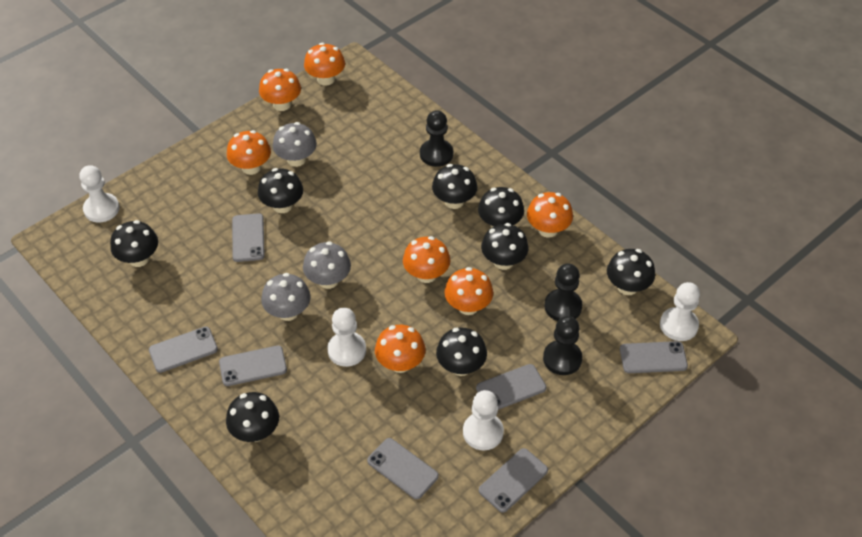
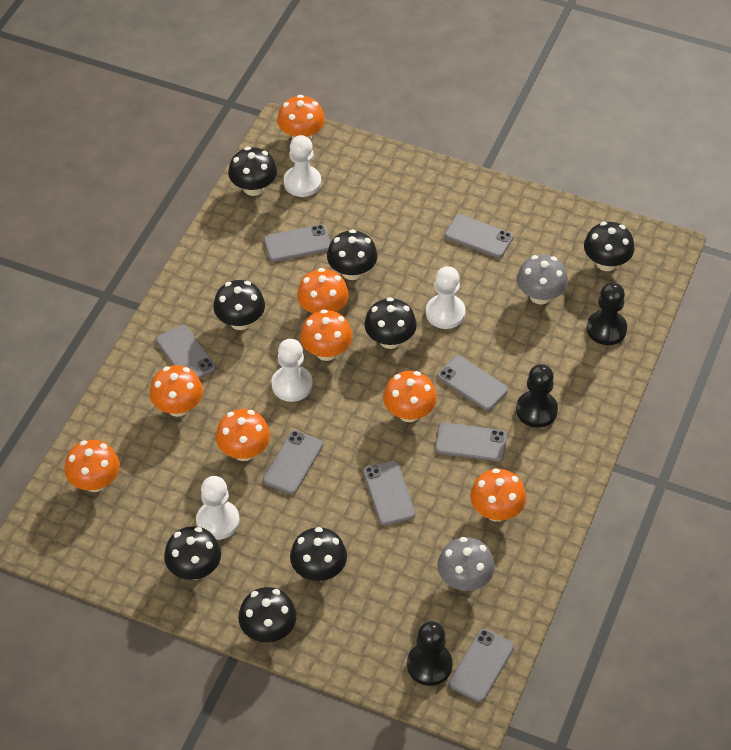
grey mushroom: 3 -> 2
grey phone: 7 -> 8
orange mushroom: 7 -> 8

